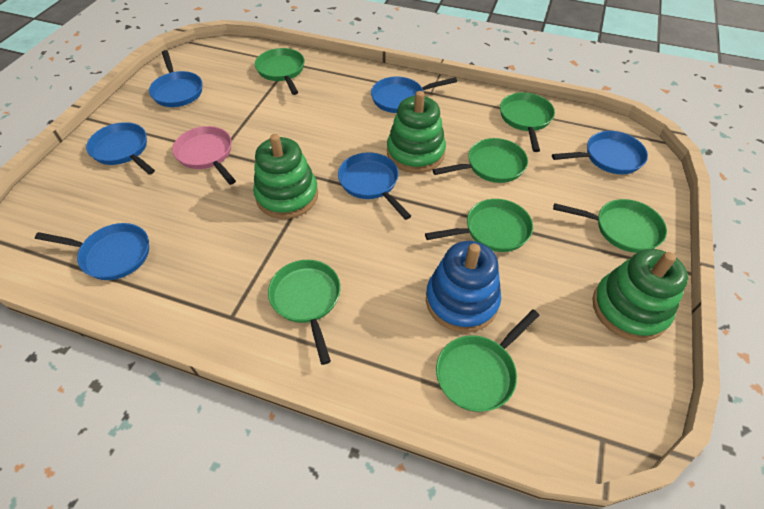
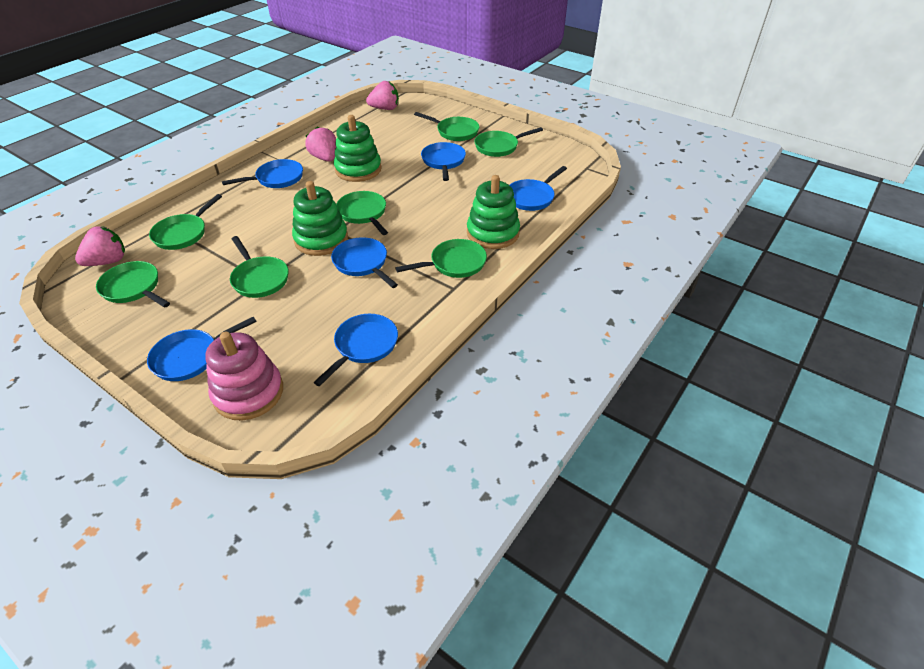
blue stacking toy: 1 -> 0
pink pan: 1 -> 0
pink stacking toy: 0 -> 1
pink strawberry: 0 -> 3

